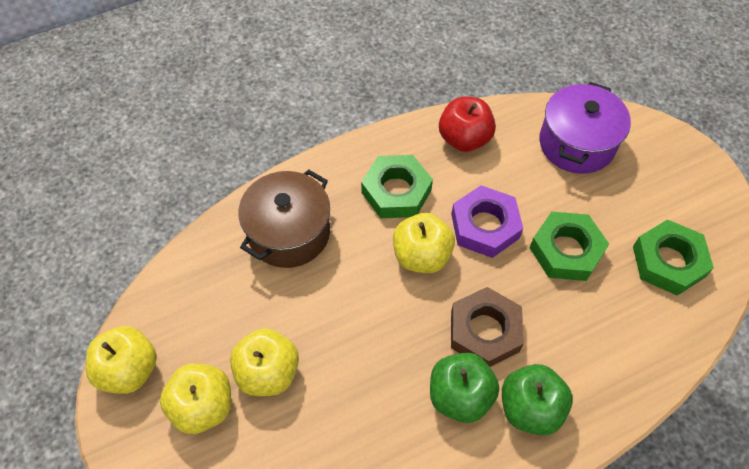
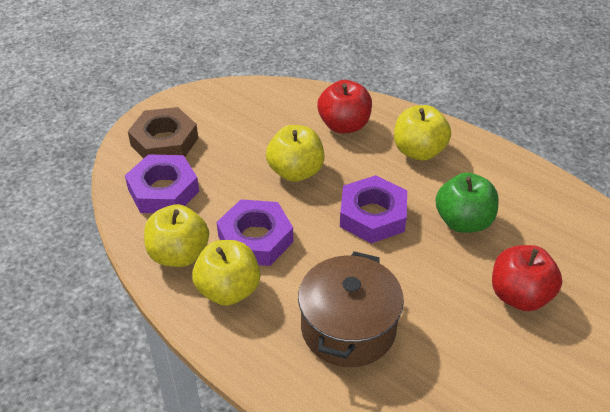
green apple: 2 -> 1
green nut: 3 -> 0
purple nut: 1 -> 3
purple pot: 1 -> 0
red apple: 1 -> 2

